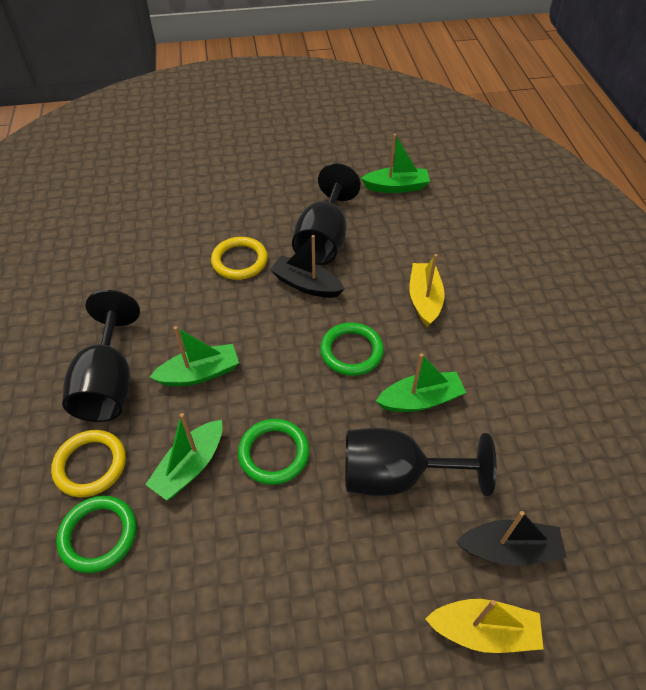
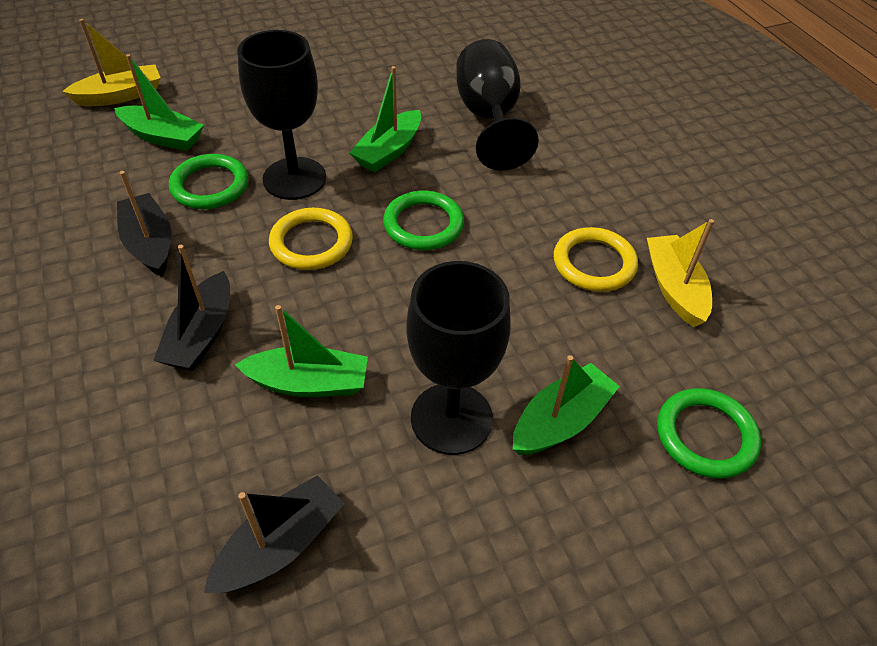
black boat: 2 -> 3

